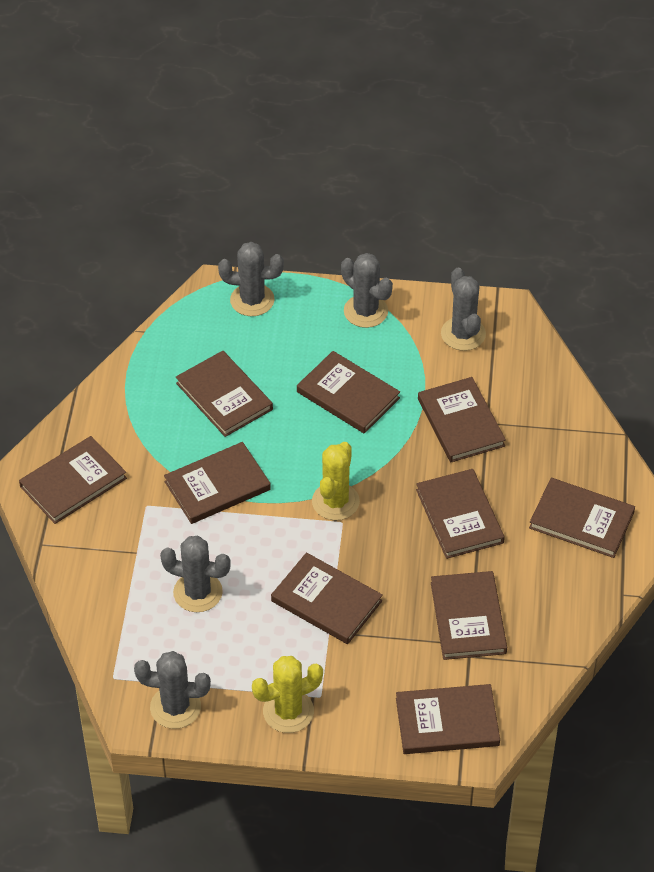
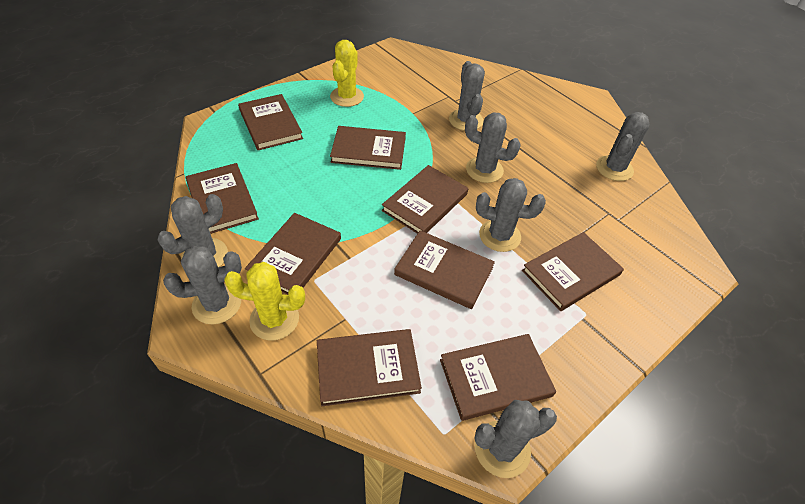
brown book: 10 -> 9
grey cactus: 5 -> 7

